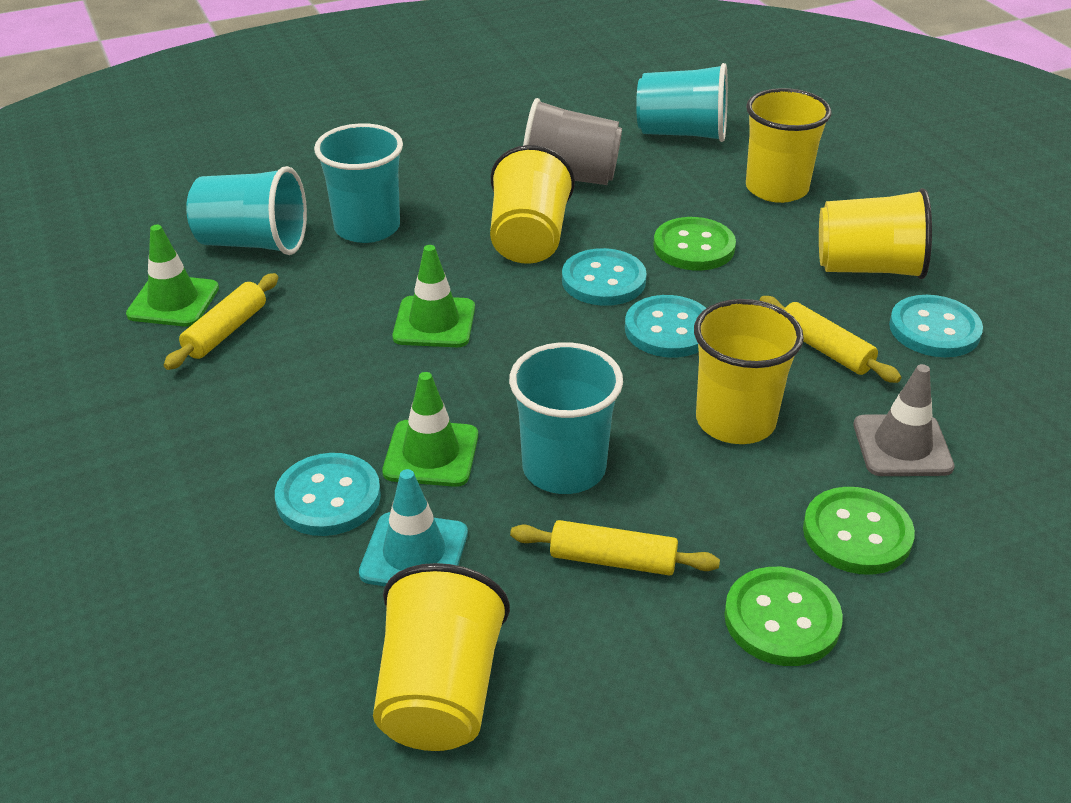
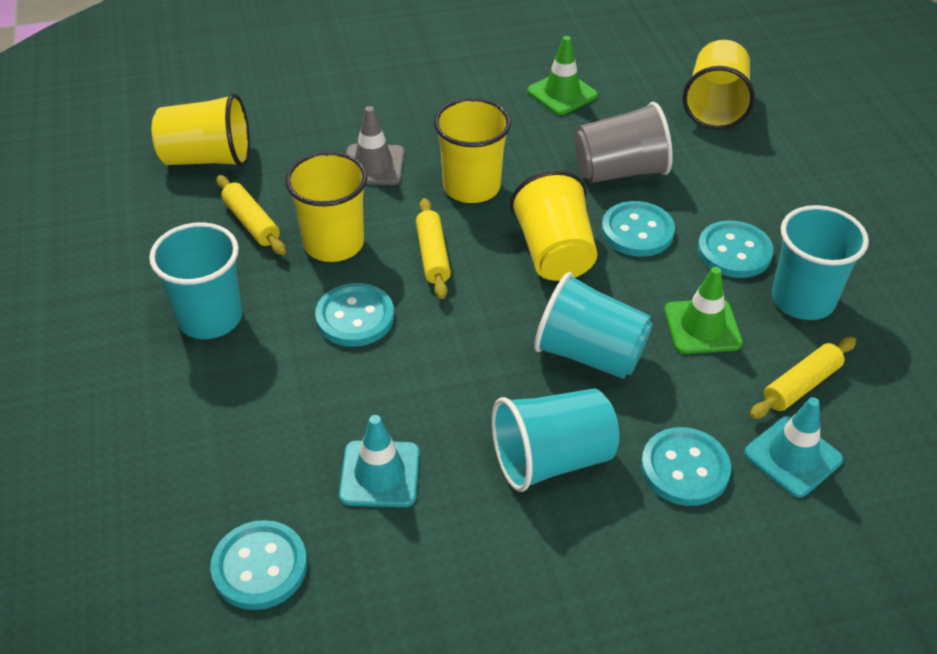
green button: 3 -> 0
green traffic cone: 3 -> 2
turquoise button: 4 -> 5
turquoise traffic cone: 1 -> 2

